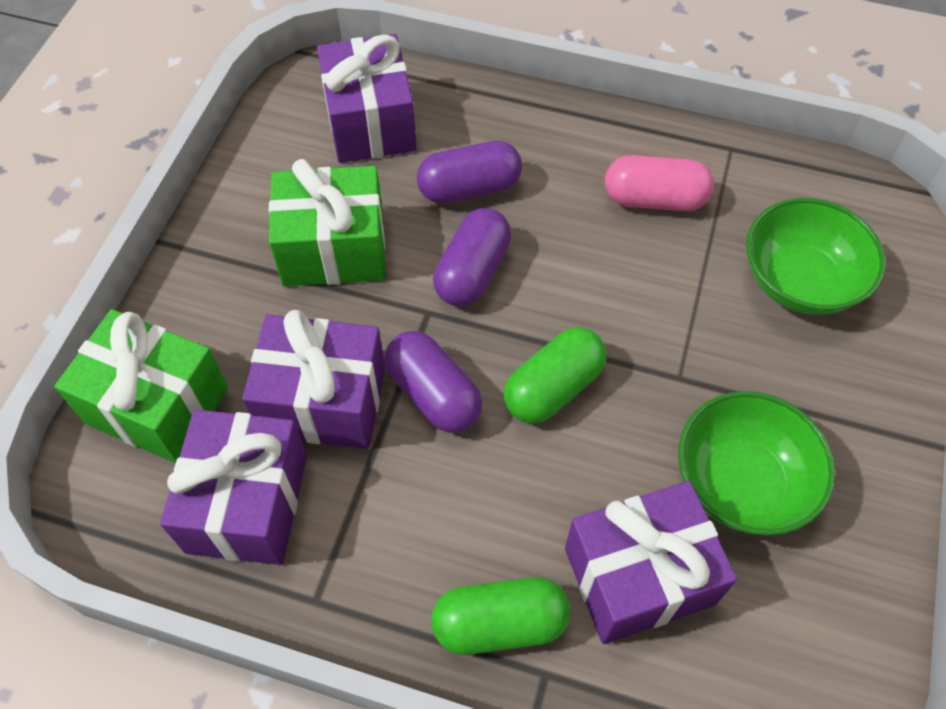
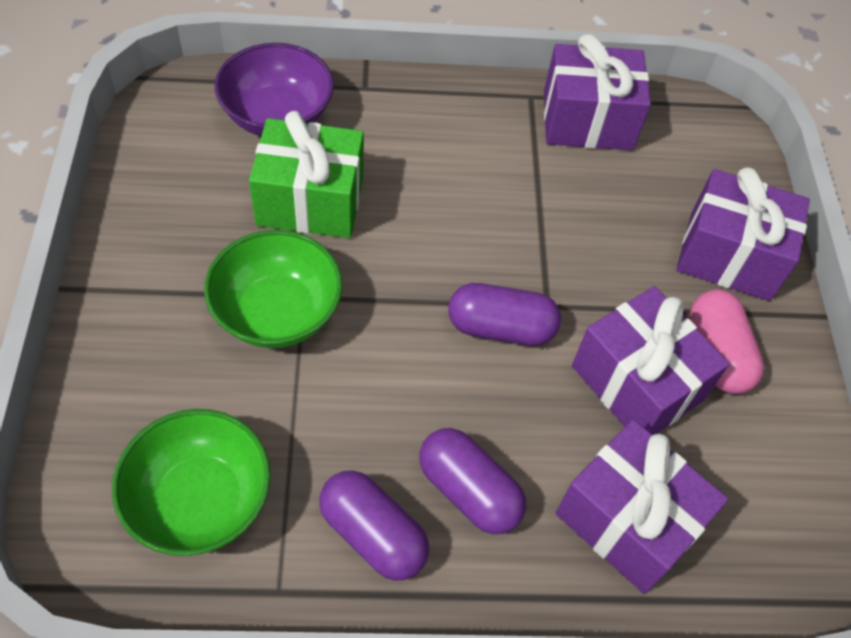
green capsule: 2 -> 0
green gift: 2 -> 1
purple bowl: 0 -> 1

